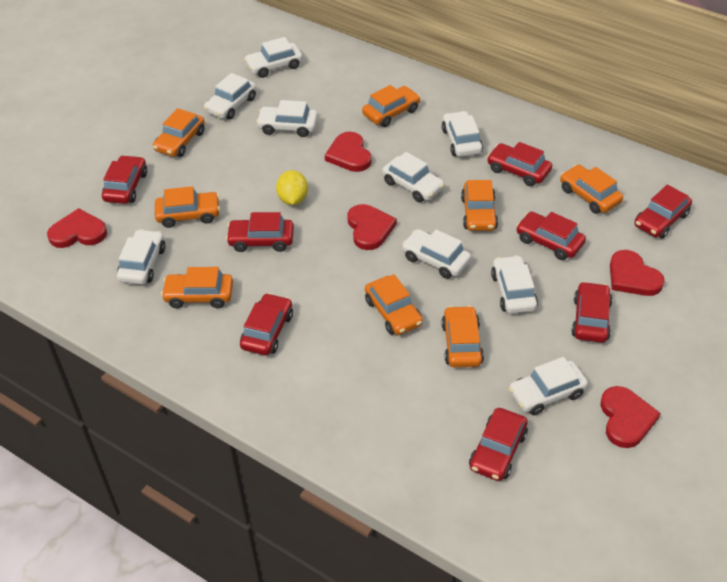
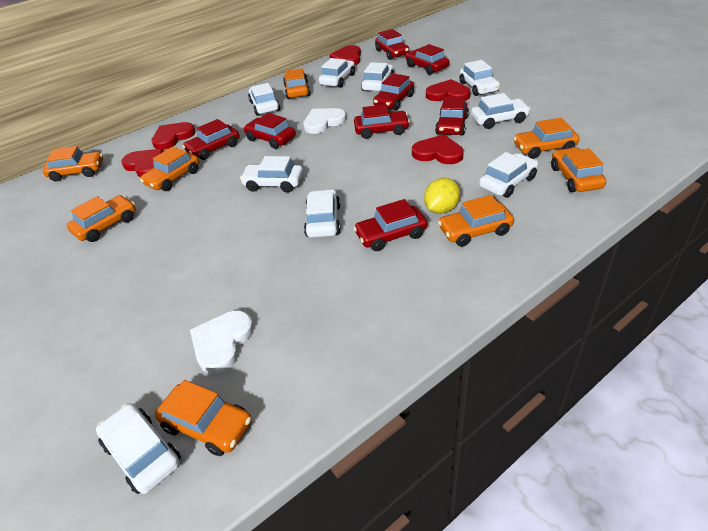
white heart: 0 -> 2

